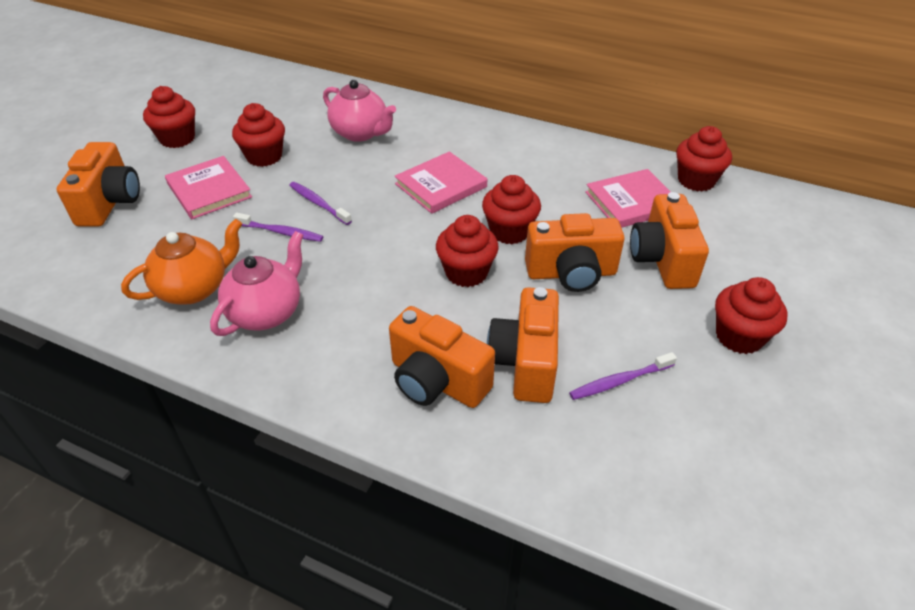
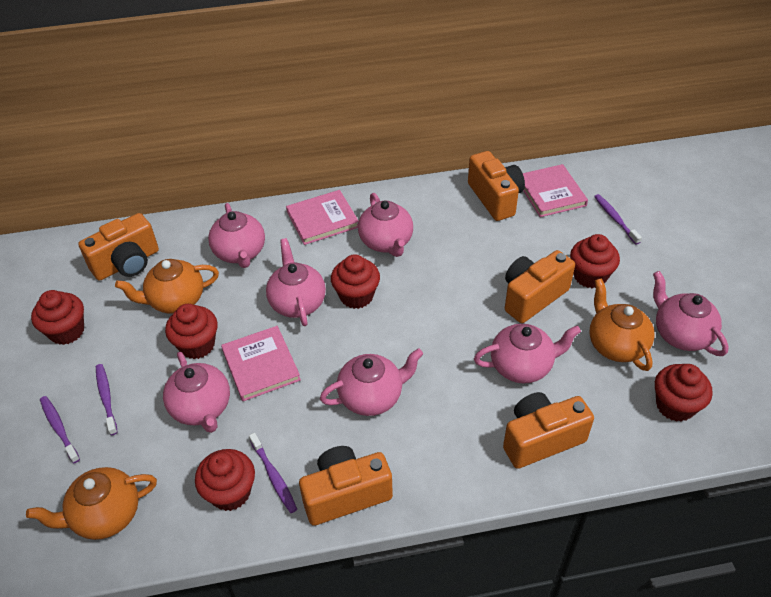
orange teapot: 1 -> 3
pink teapot: 2 -> 7
purple toothbrush: 3 -> 4

